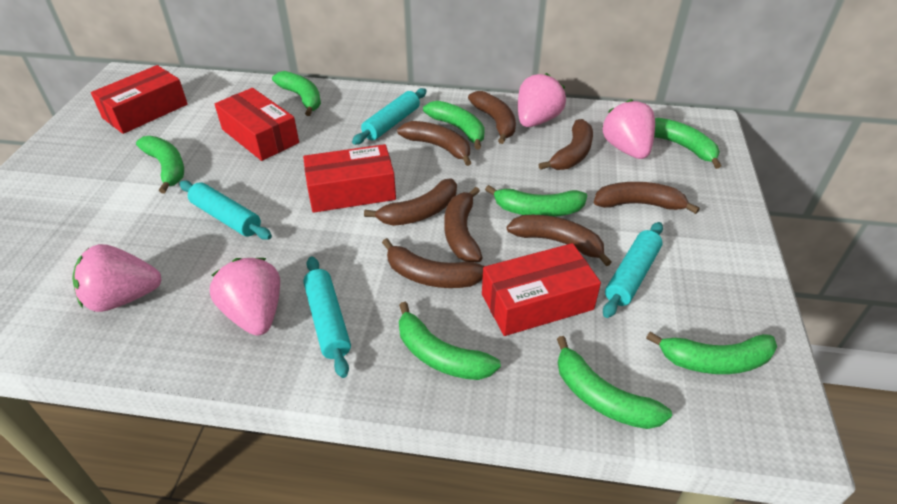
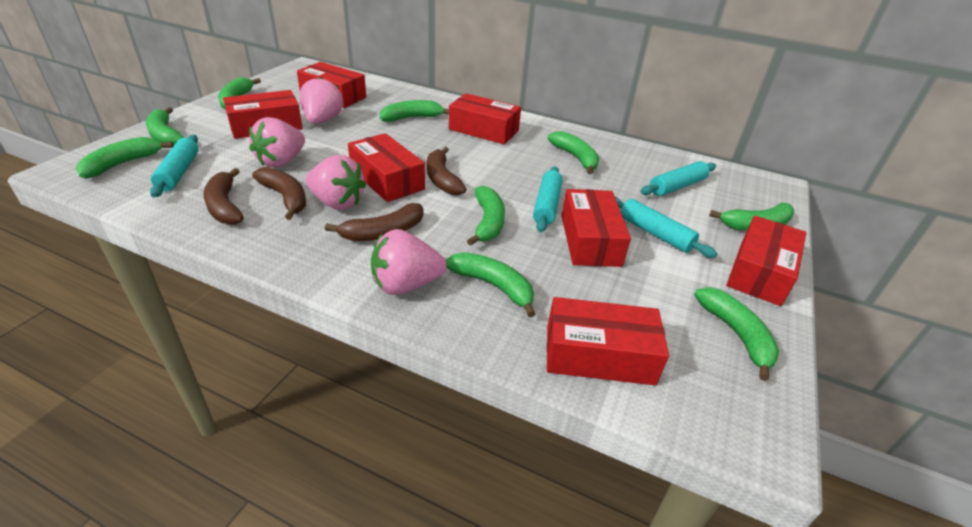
brown banana: 8 -> 4
green banana: 8 -> 9
red box: 4 -> 7

